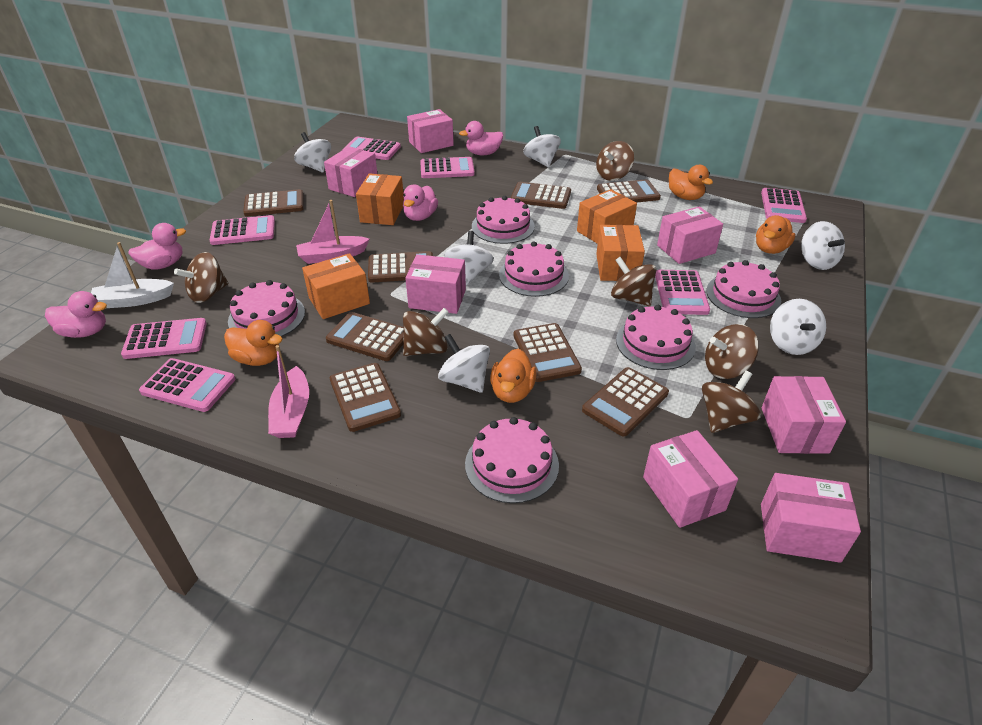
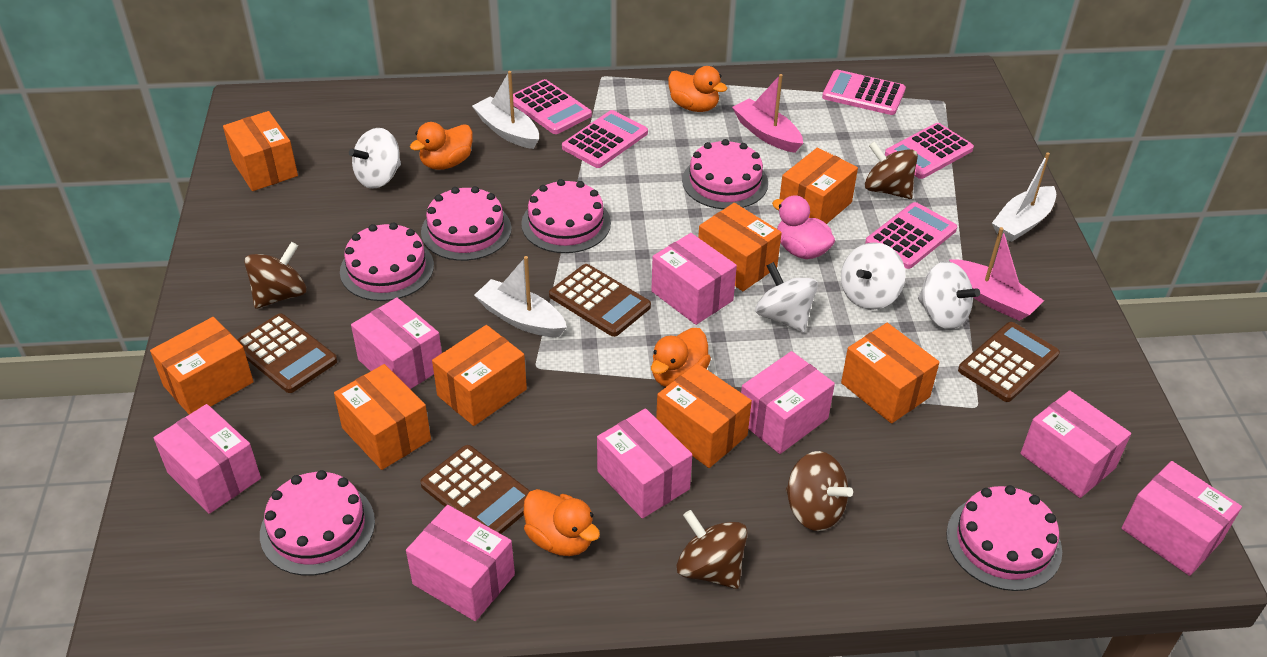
brown calculator: 8 -> 4
brown spinning top: 6 -> 4
orange box: 4 -> 8
pink box: 7 -> 8
pink calculator: 7 -> 5
pink duck: 4 -> 1
white boat: 1 -> 3
white spinning top: 6 -> 4

